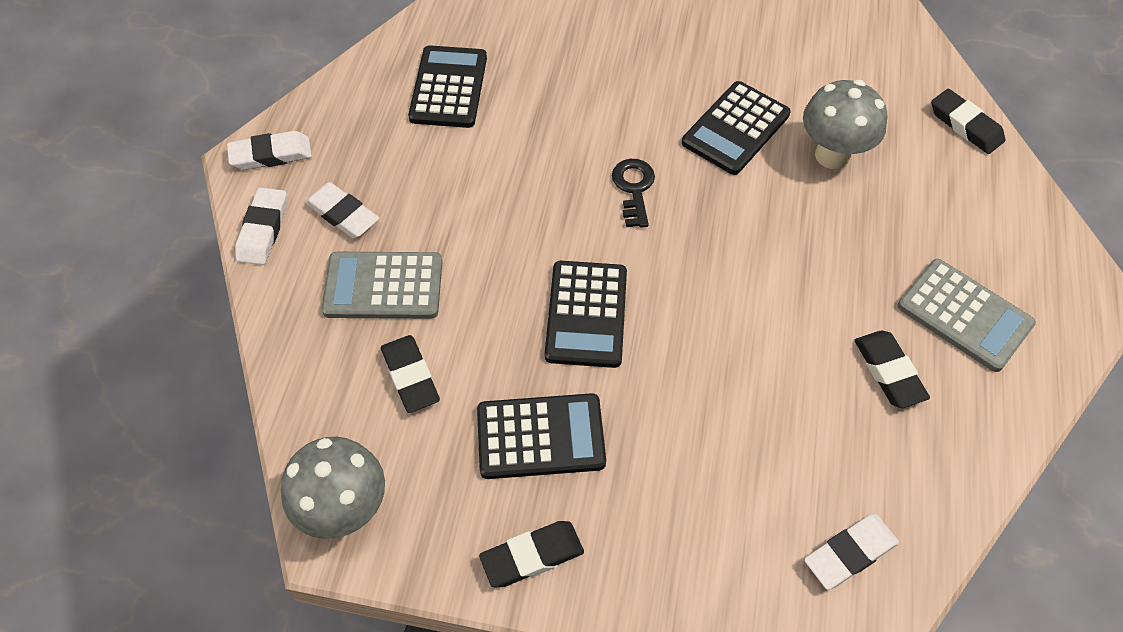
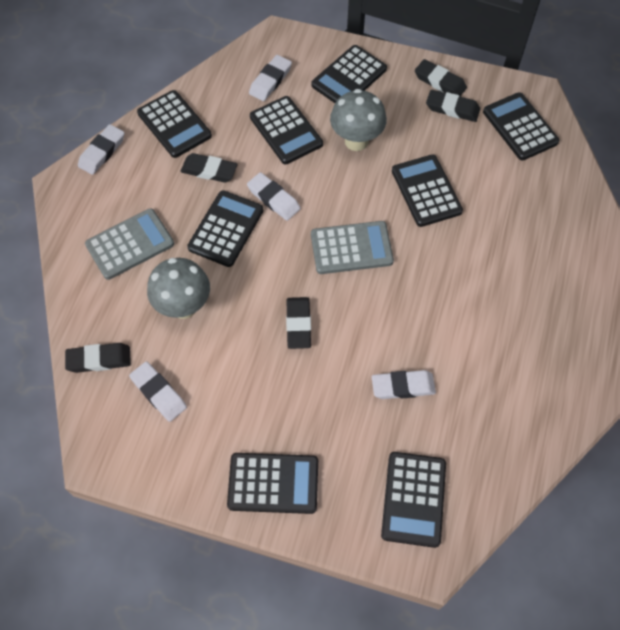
black calculator: 4 -> 8
black eraser: 4 -> 5
black key: 1 -> 0
white eraser: 4 -> 5

